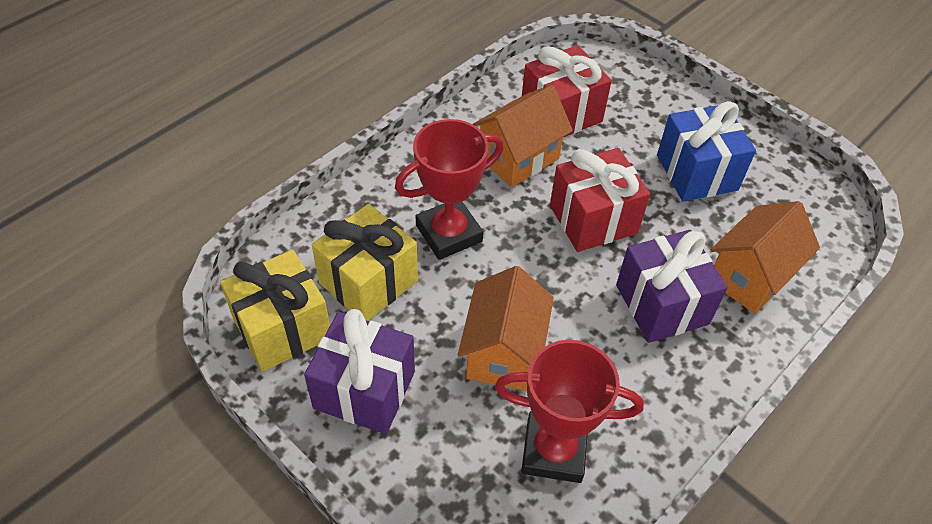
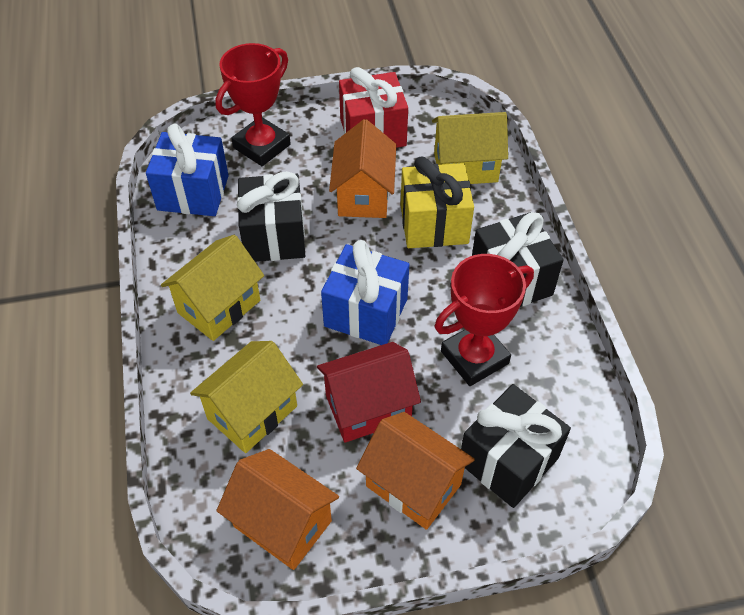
black gift: 0 -> 3
blue gift: 1 -> 2
purple gift: 2 -> 0
red gift: 2 -> 1
red house: 0 -> 1
yellow gift: 2 -> 1
yellow house: 0 -> 3

